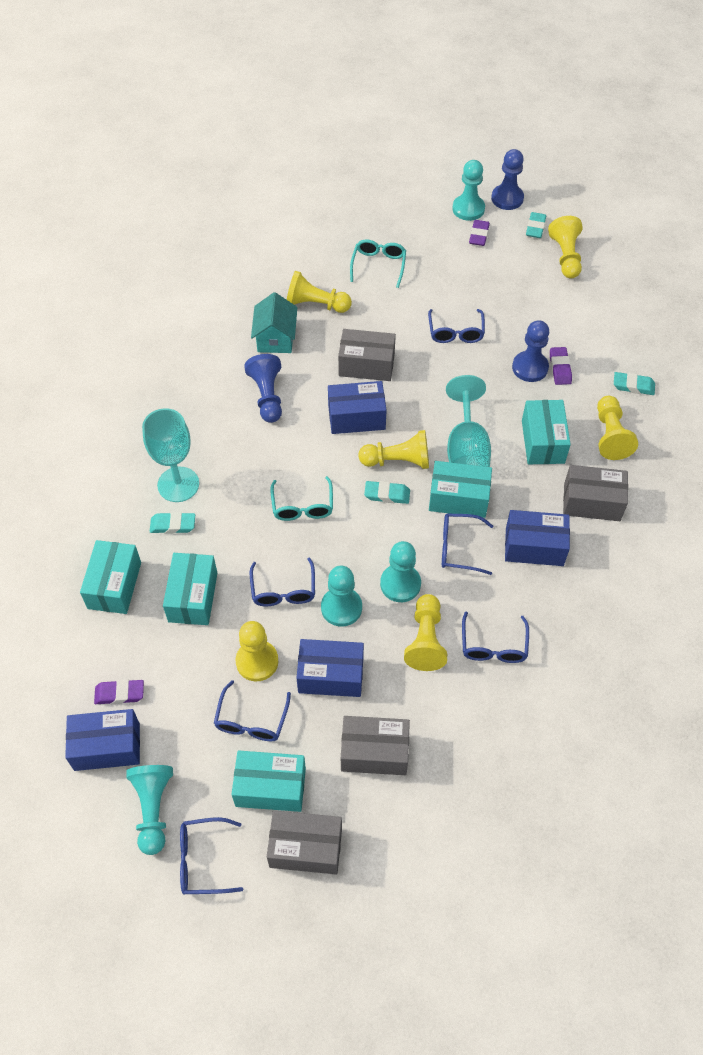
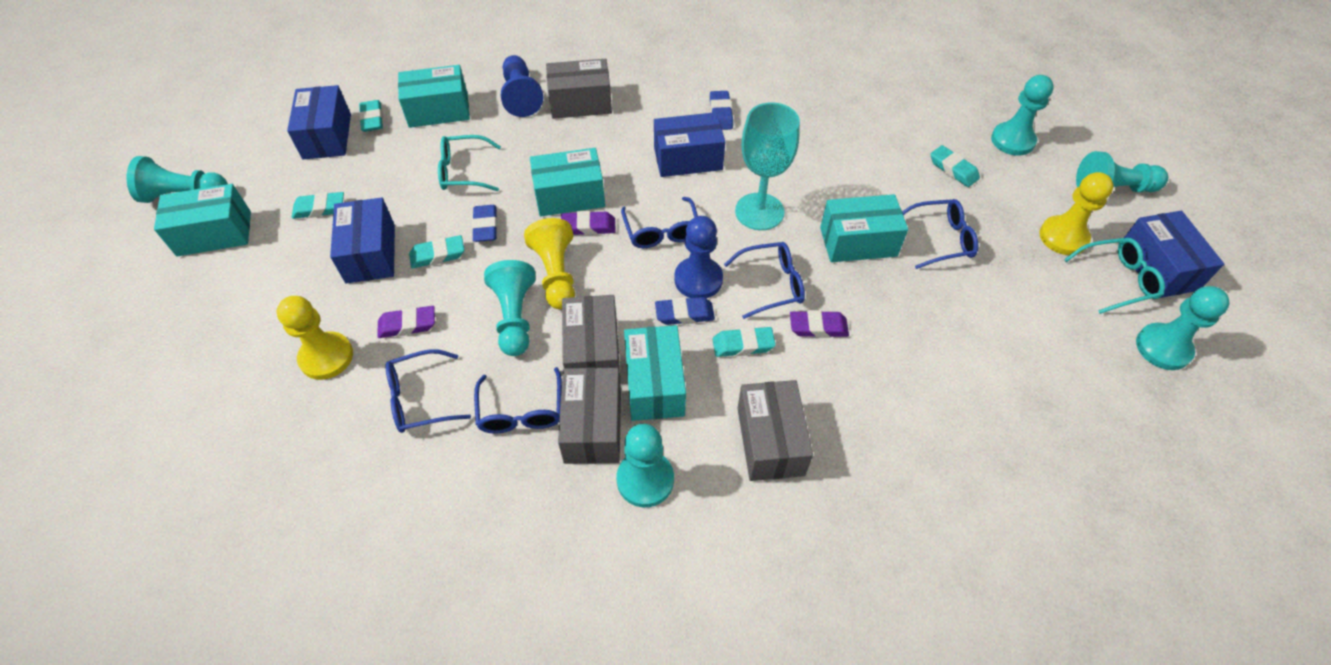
blue eraser: 0 -> 3
blue glasses: 6 -> 5
blue pawn: 3 -> 2
turquoise eraser: 4 -> 5
turquoise goblet: 2 -> 1
turquoise house: 1 -> 0
turquoise pawn: 4 -> 6
yellow pawn: 6 -> 3

